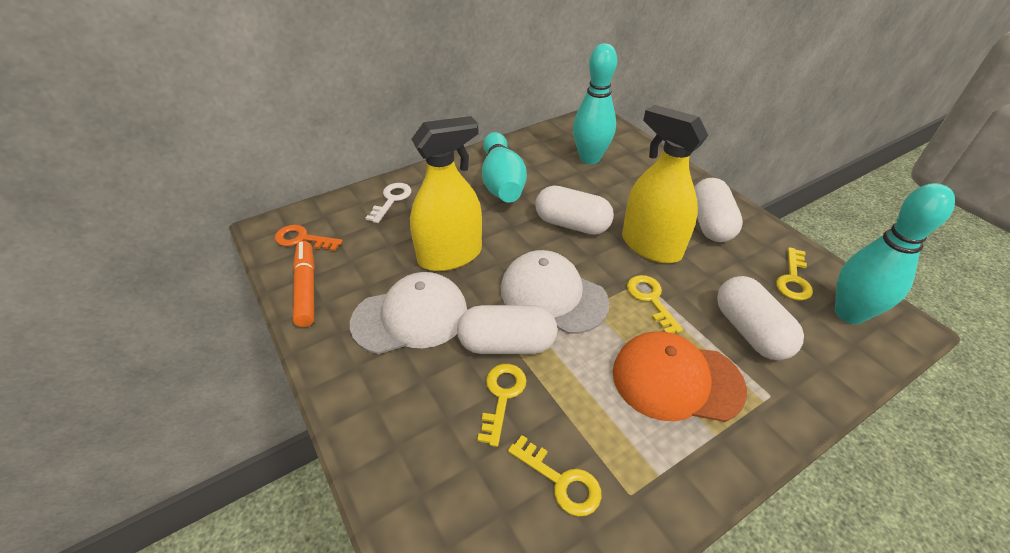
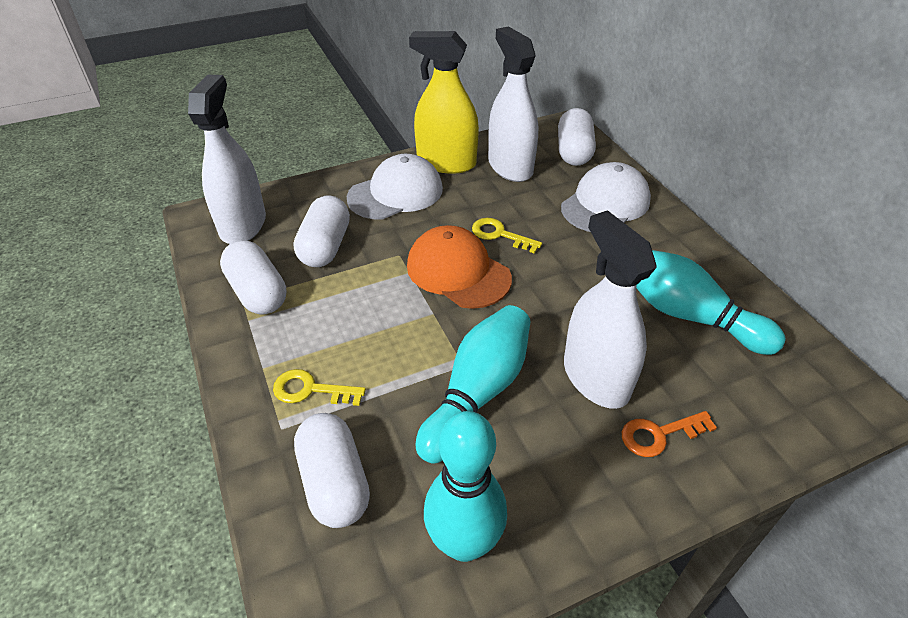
orange marker: 1 -> 0
white key: 1 -> 0
white spray bottle: 0 -> 3
yellow key: 4 -> 2
yellow spray bottle: 2 -> 1

